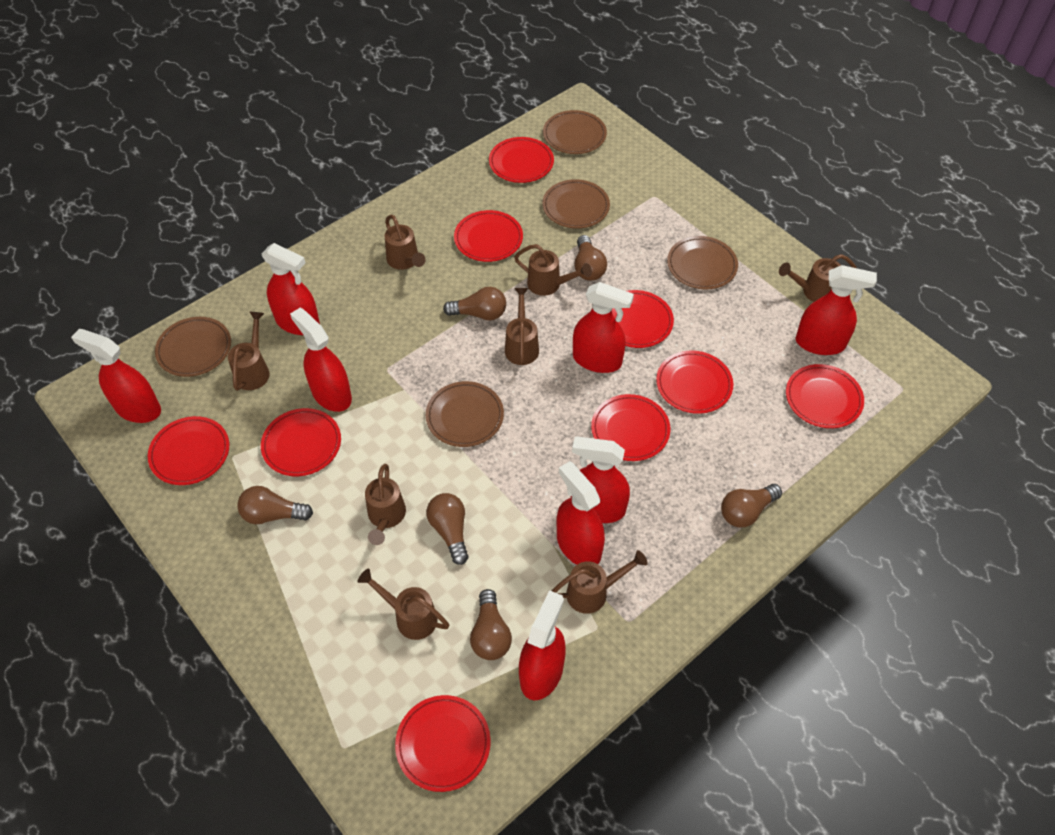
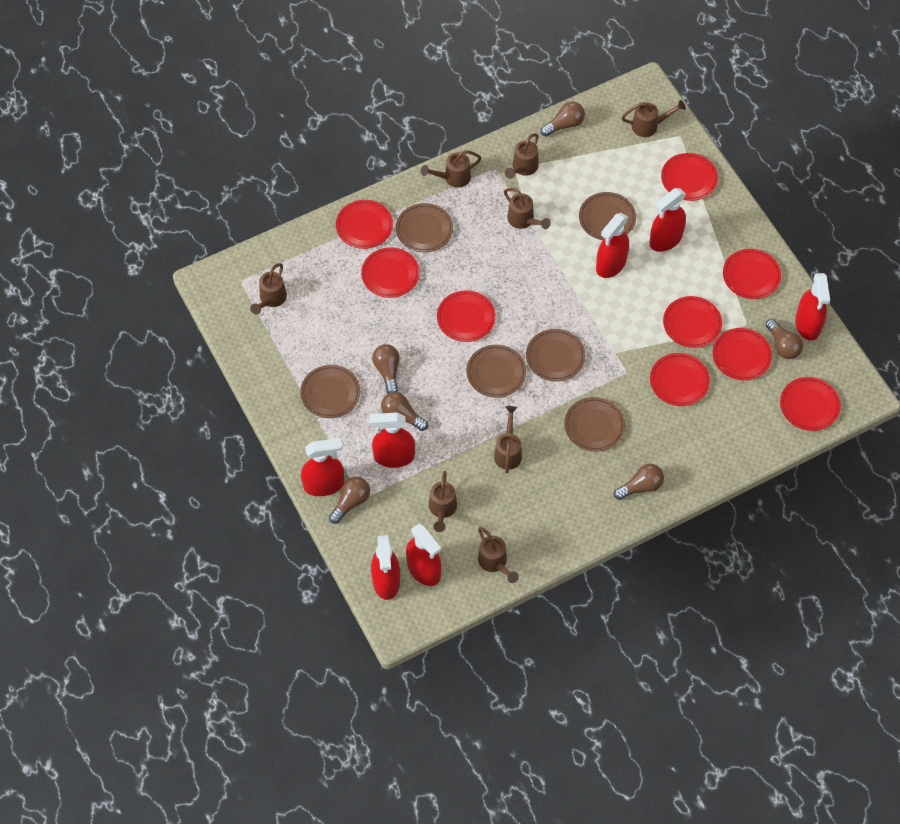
brown plate: 5 -> 6
red spray bottle: 8 -> 7

